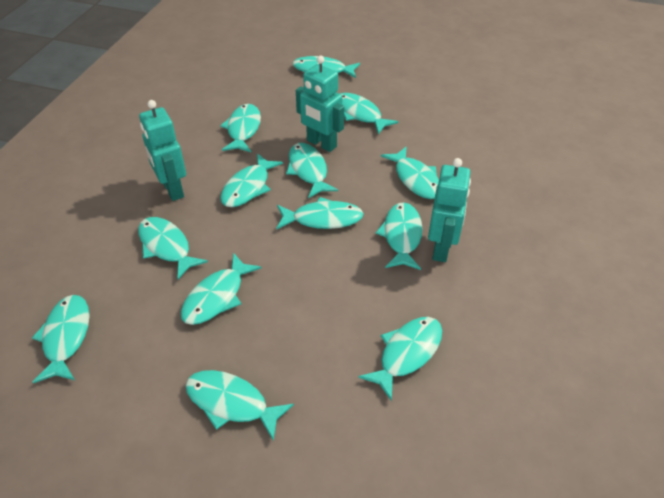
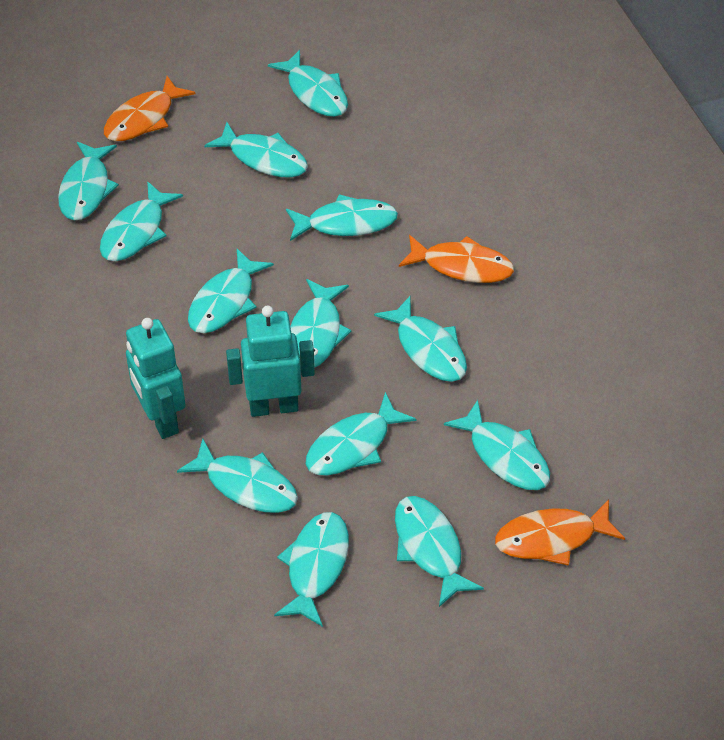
orange fish: 0 -> 3
turquoise robot: 3 -> 2

